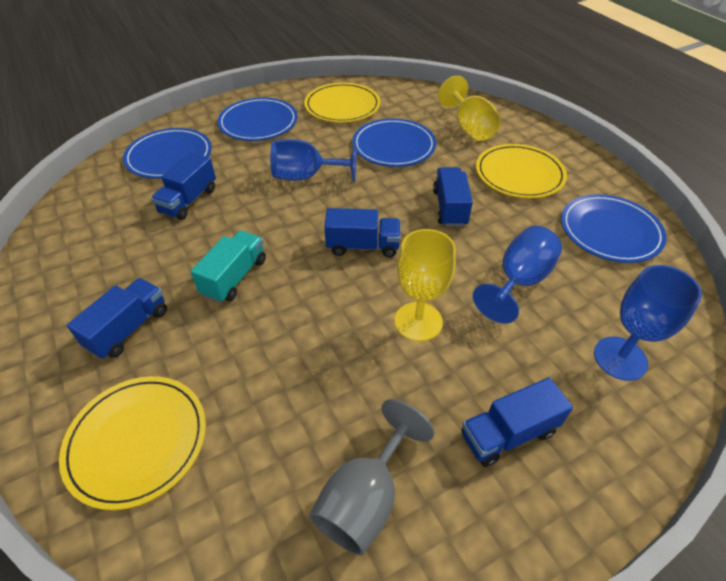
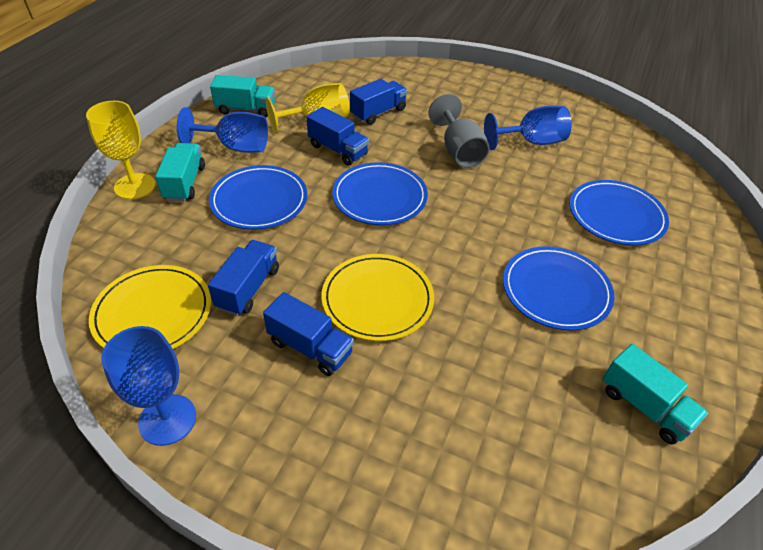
blue truck: 5 -> 4
turquoise truck: 1 -> 3
yellow plate: 3 -> 2

